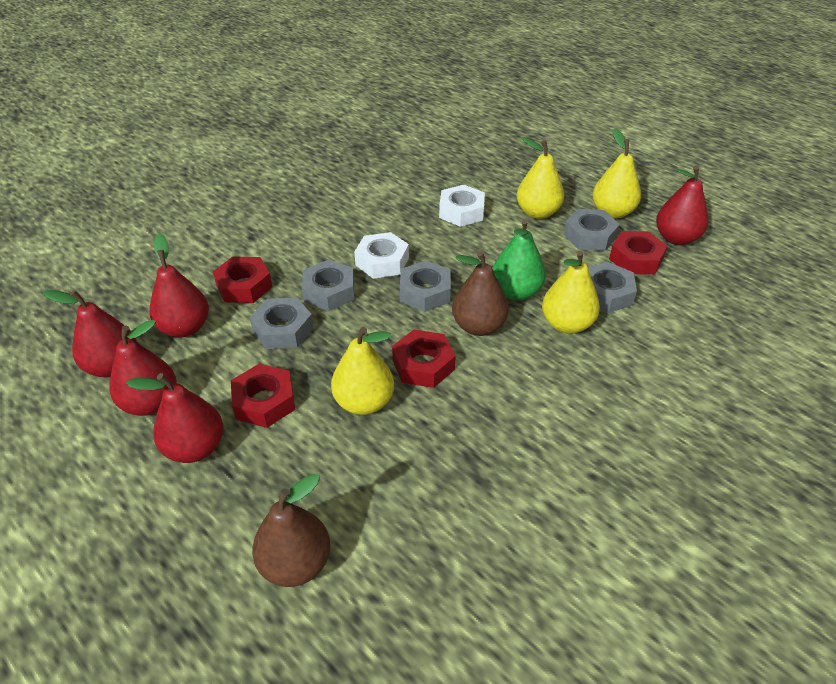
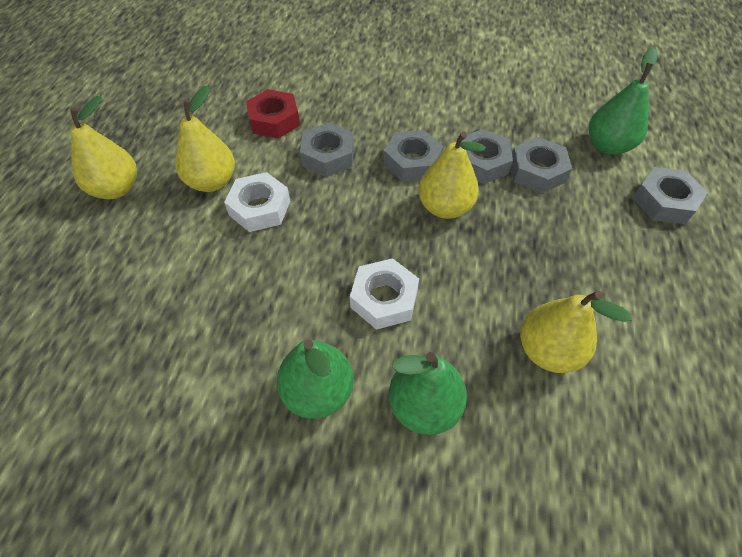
brown pear: 2 -> 0
green pear: 1 -> 3
red nut: 4 -> 1
red pear: 5 -> 0

